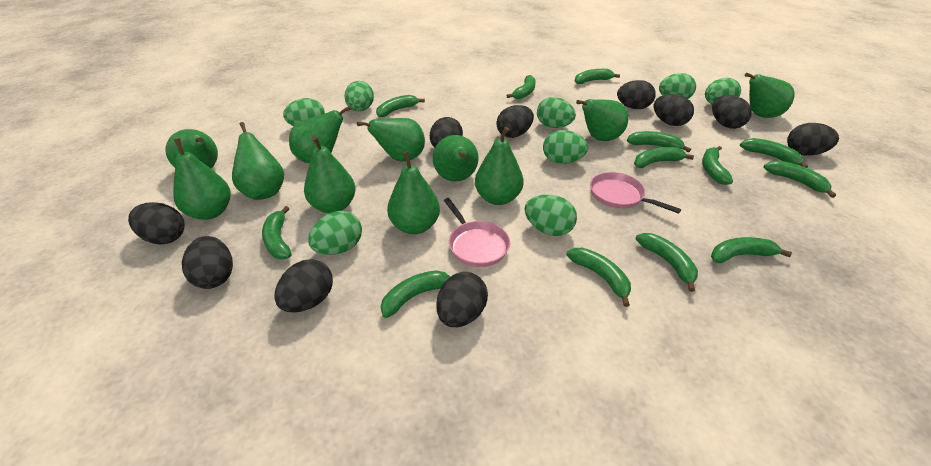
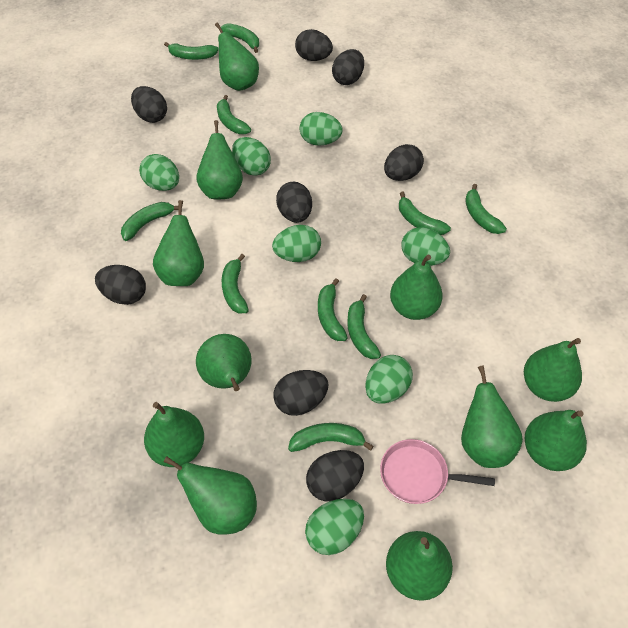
black egg: 10 -> 8
green banana: 13 -> 10
green egg: 8 -> 7
pink pan: 2 -> 1

